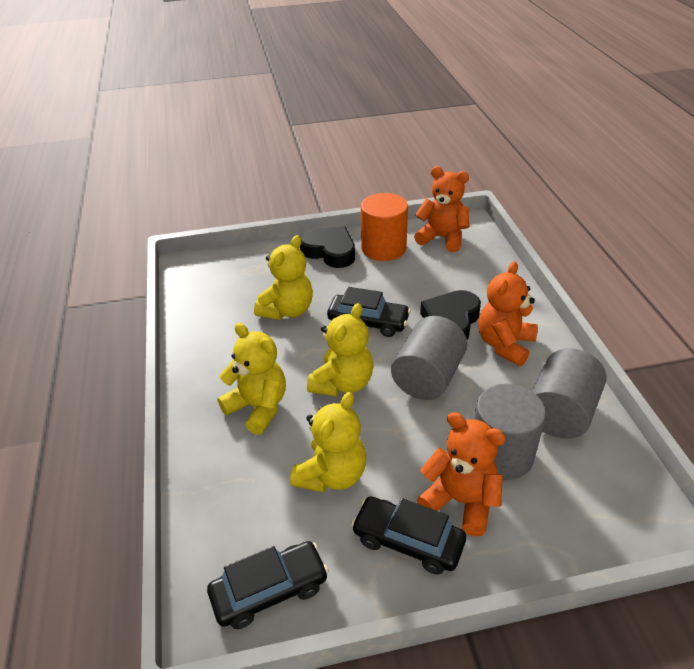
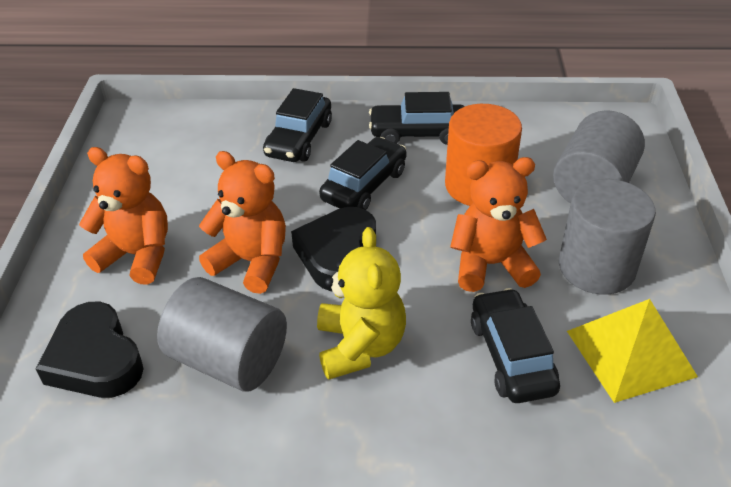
black car: 3 -> 4
yellow pyramid: 0 -> 1
yellow teddy bear: 4 -> 1

